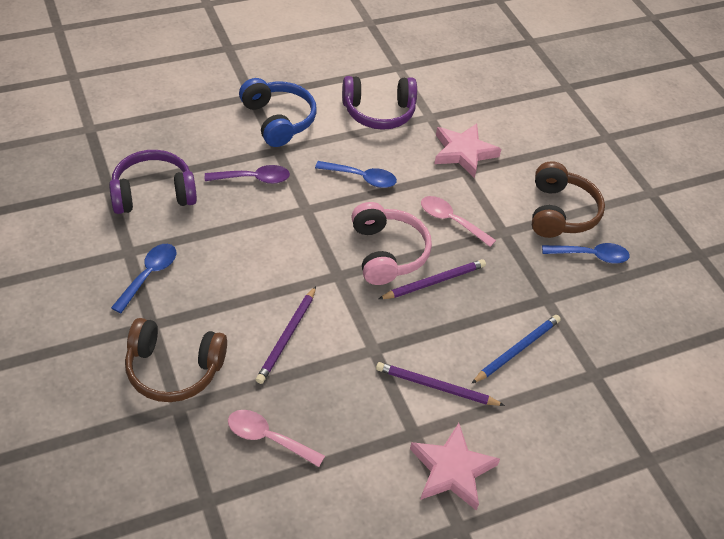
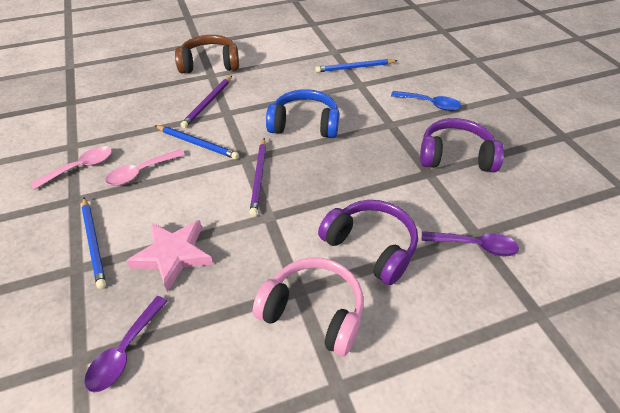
blue pencil: 1 -> 3
blue spoon: 3 -> 1
brown headphones: 2 -> 1
pink star: 2 -> 1
purple pencil: 3 -> 2
purple spoon: 1 -> 2

